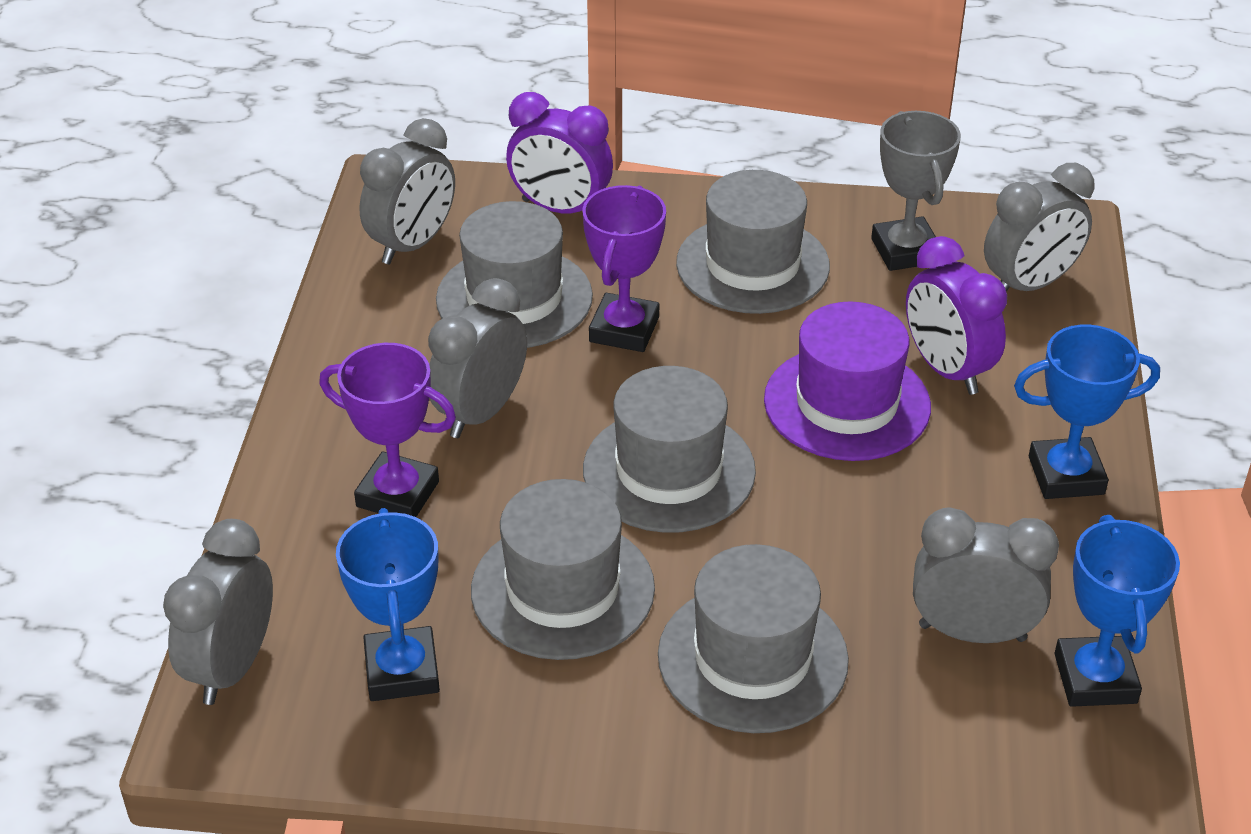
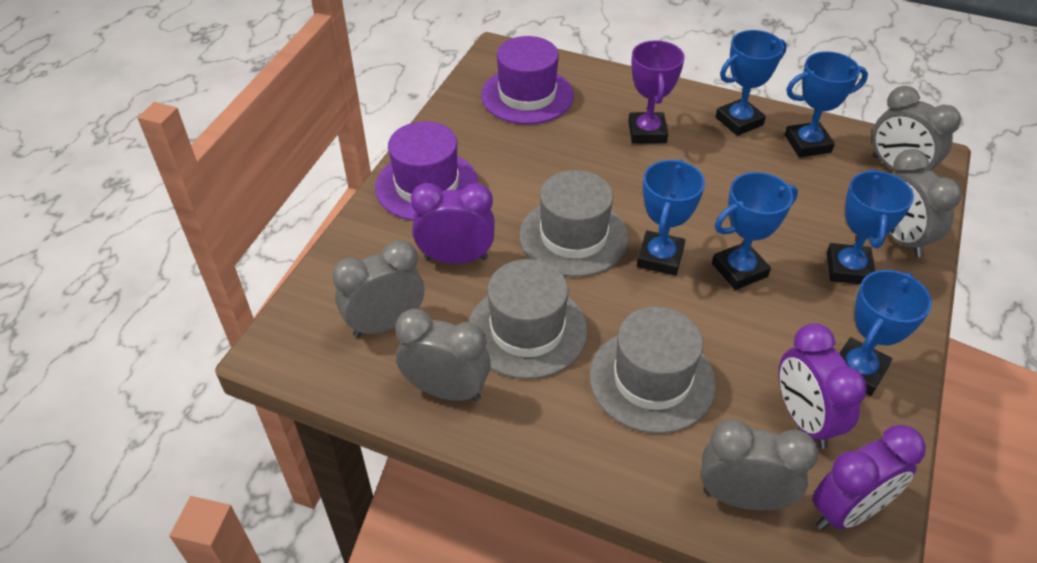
blue trophy: 3 -> 6
grey hat: 5 -> 3
grey trophy: 1 -> 0
purple clock: 2 -> 3
purple hat: 1 -> 2
purple trophy: 2 -> 1

